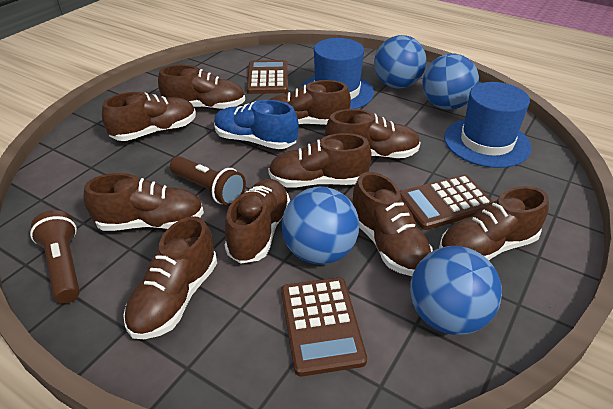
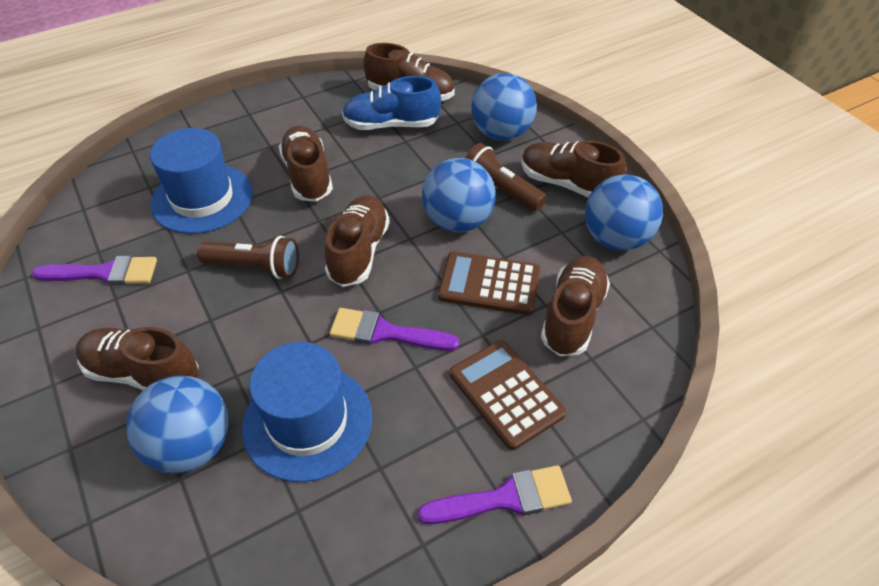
brown calculator: 3 -> 2
brown shoe: 10 -> 6
purple brush: 0 -> 3

